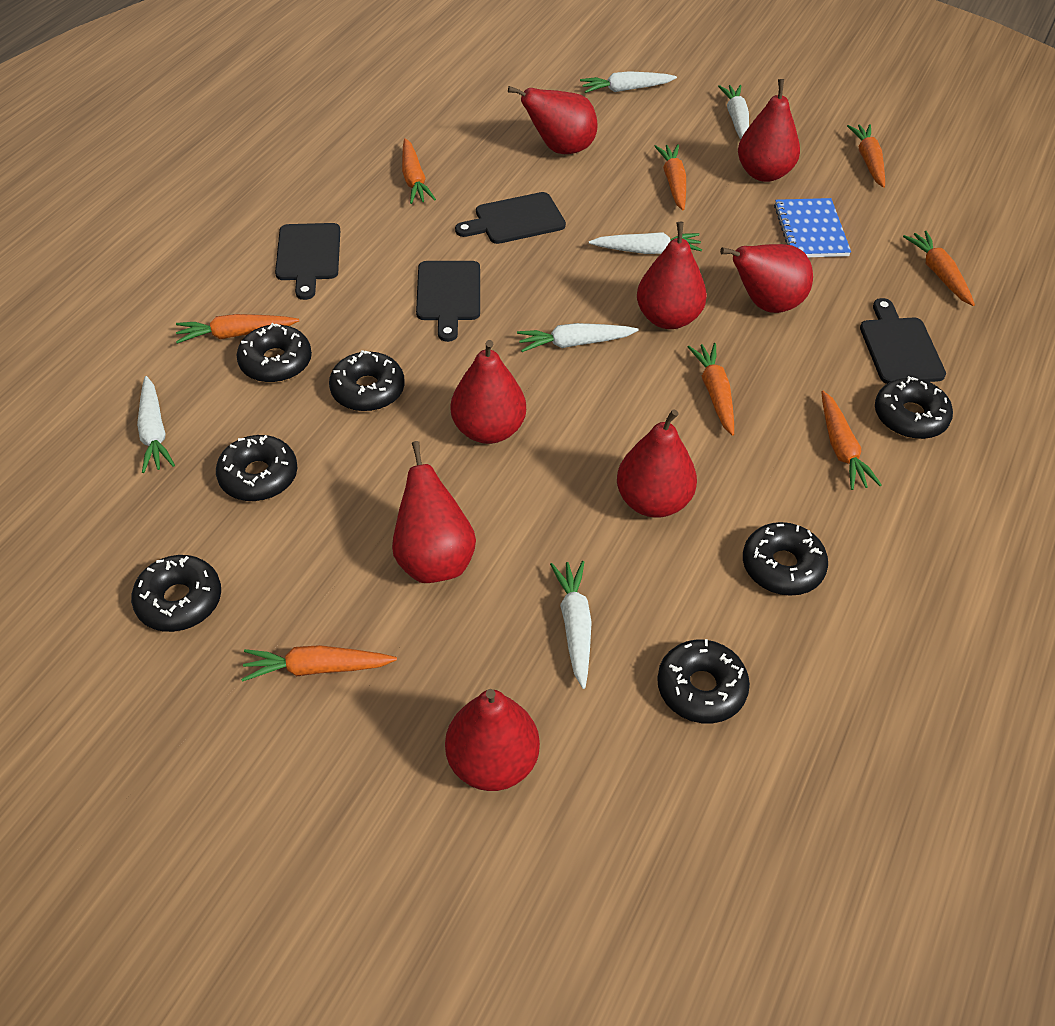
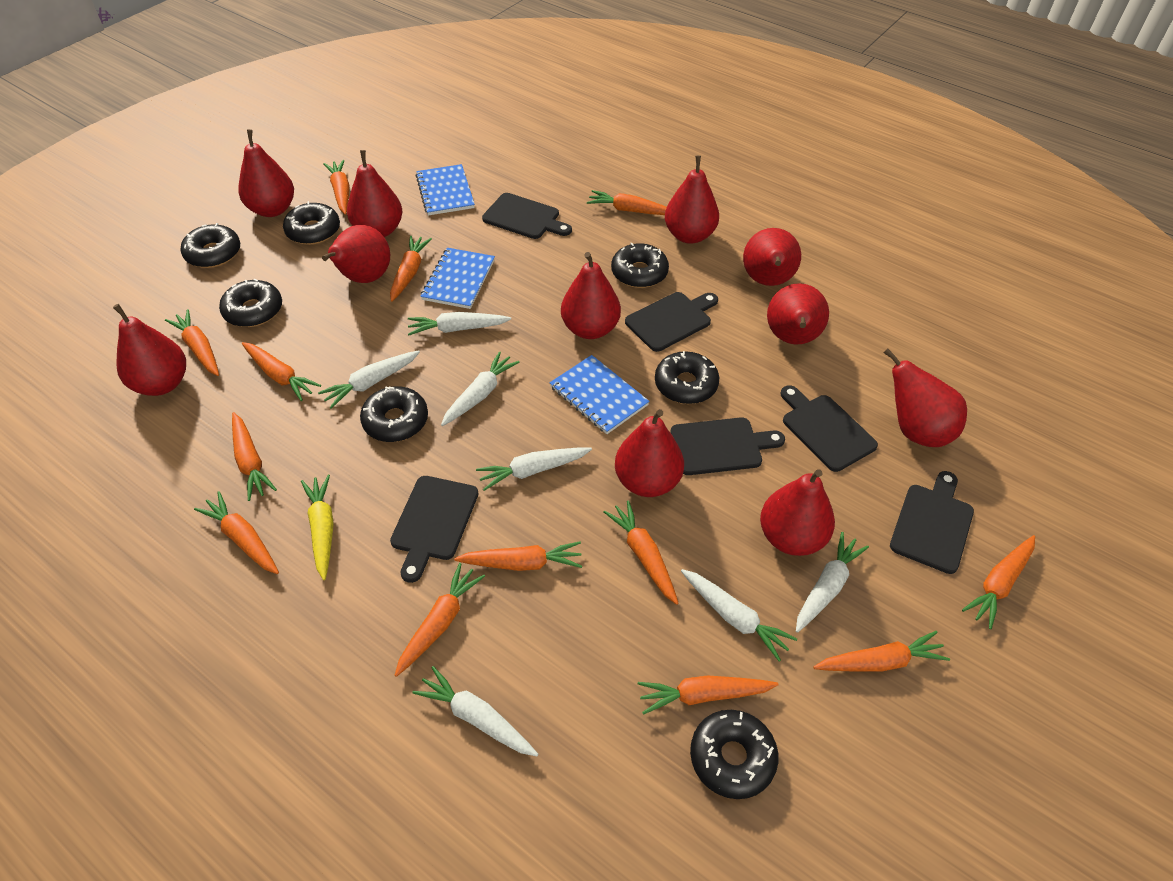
black cutting board: 4 -> 6
blue notebook: 1 -> 3
orange carrot: 8 -> 13
red pear: 8 -> 11
white carrot: 6 -> 7
yellow carrot: 0 -> 1

